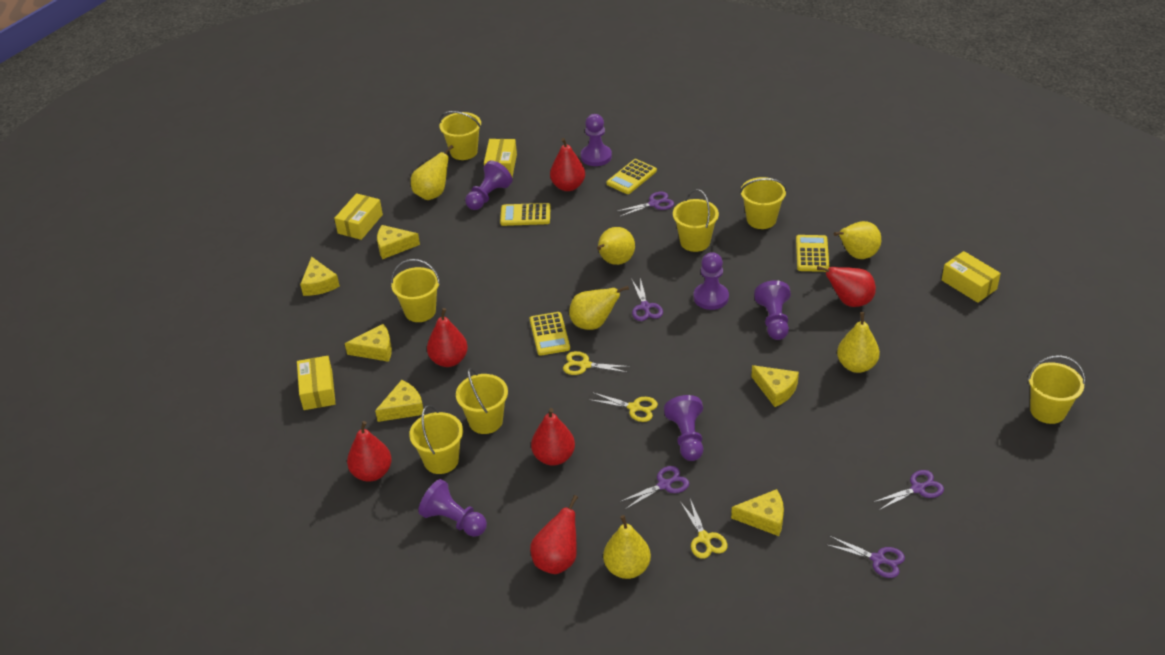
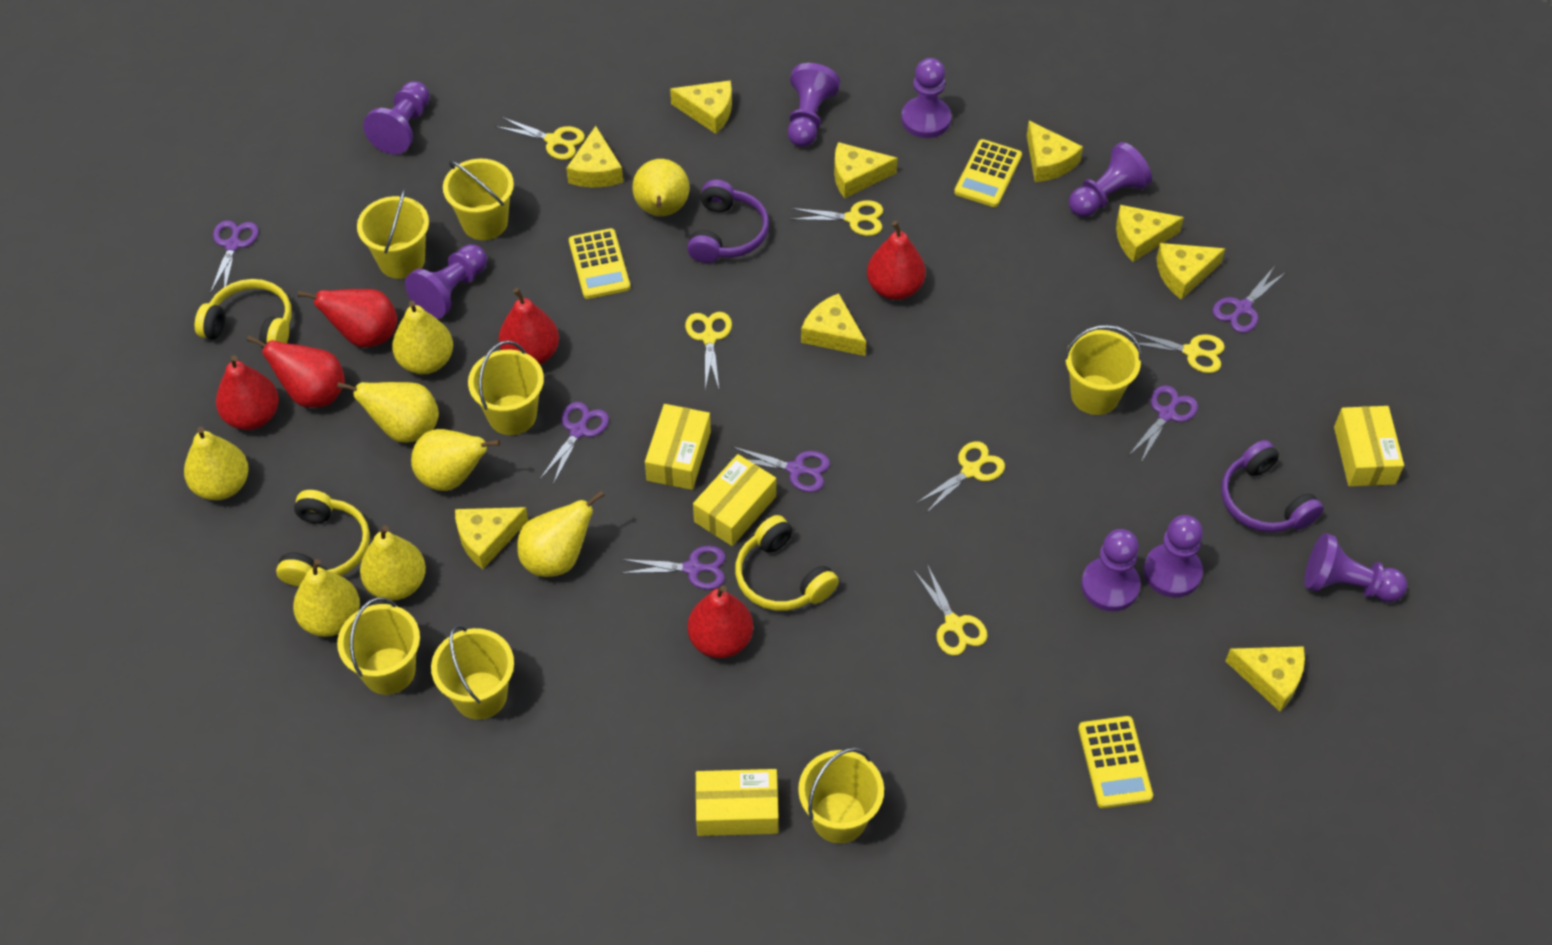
purple headphones: 0 -> 2
purple pawn: 6 -> 8
purple scissors: 5 -> 6
yellow calculator: 4 -> 3
yellow cheese: 6 -> 9
yellow headphones: 0 -> 3
yellow pear: 6 -> 8
yellow scissors: 3 -> 6

